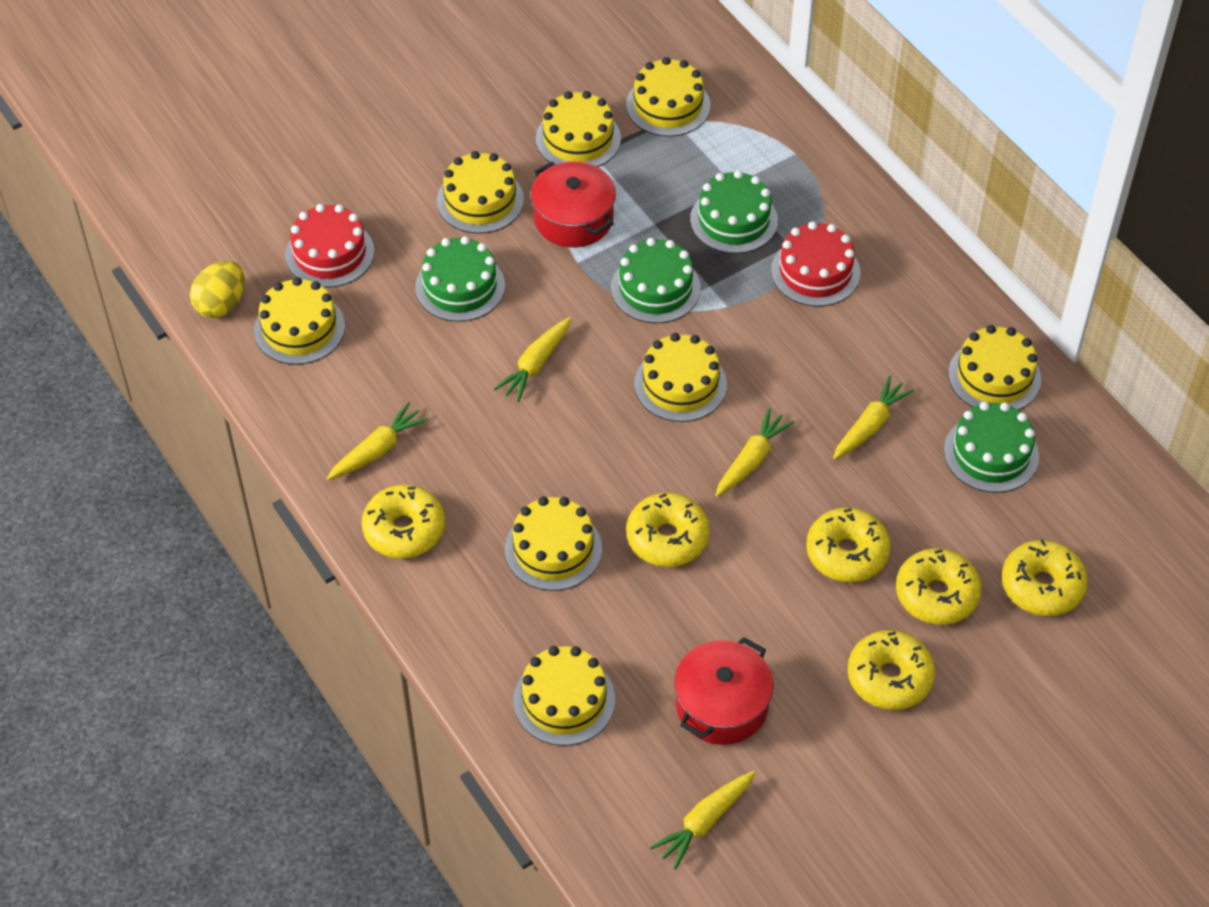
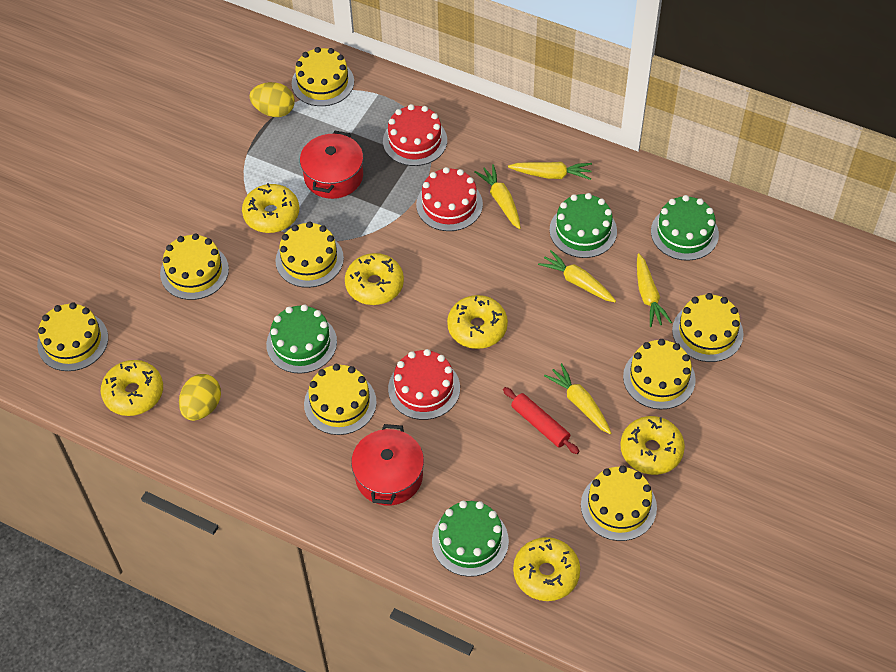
red cake: 2 -> 3
red rolling pin: 0 -> 1
yellow egg: 1 -> 2

